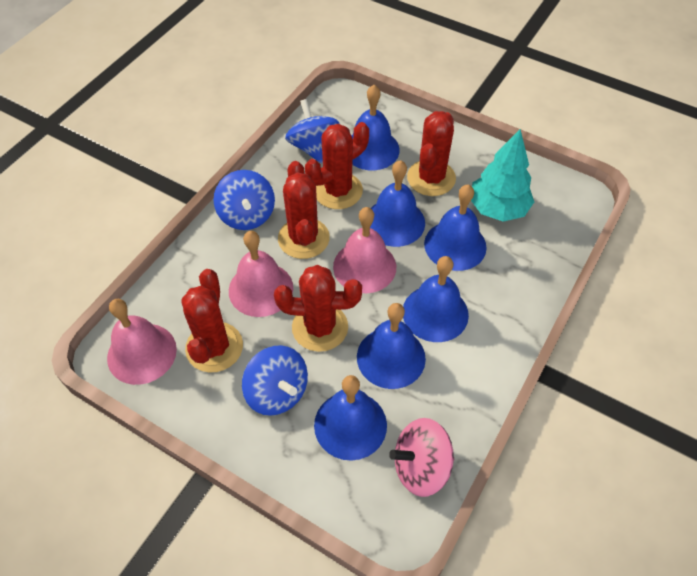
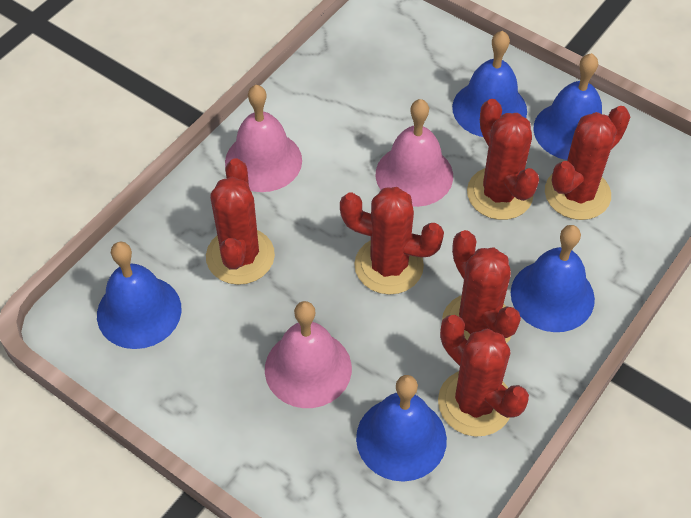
blue bell: 6 -> 5
blue spinning top: 3 -> 0
pink spinning top: 1 -> 0
red cactus: 5 -> 6
turquoise tree: 1 -> 0

